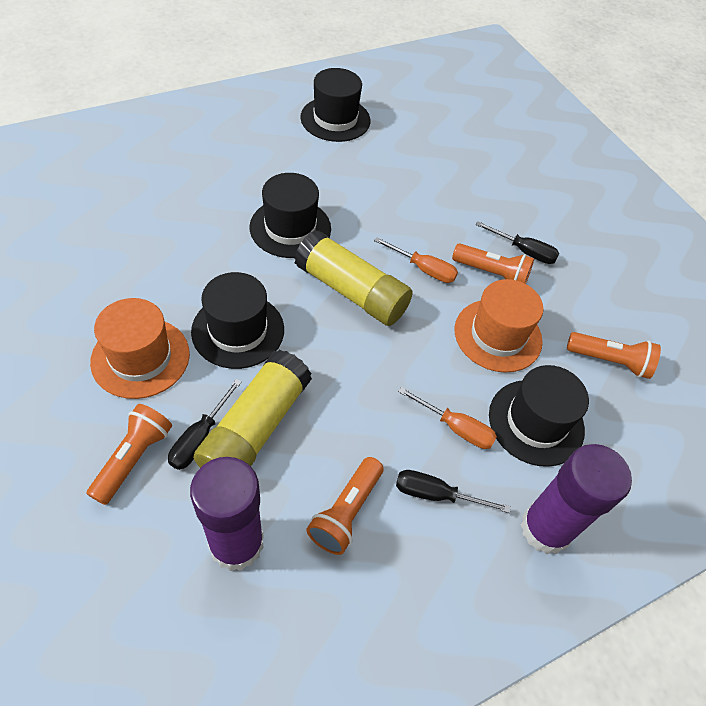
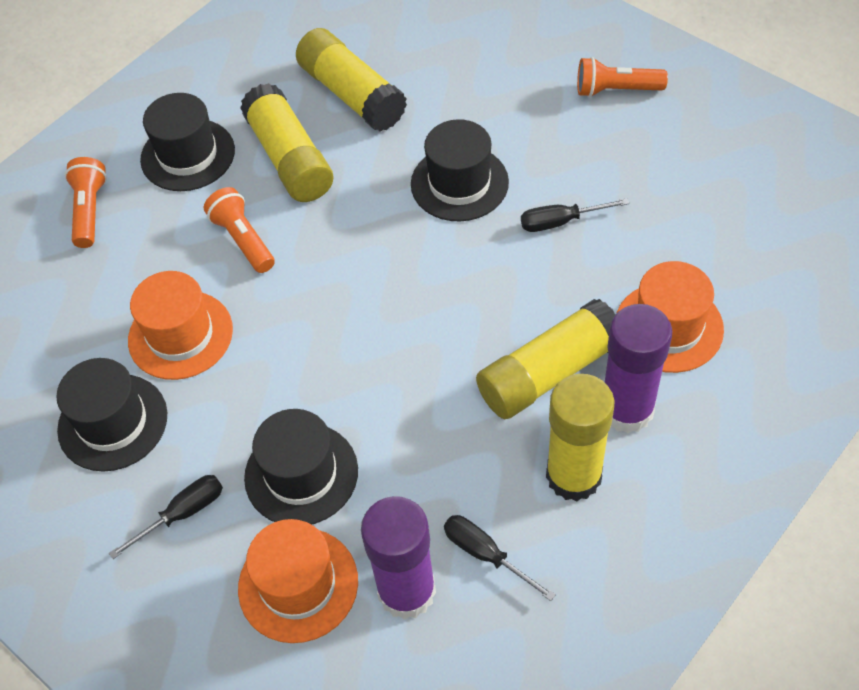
orange flashlight: 4 -> 3
orange hat: 2 -> 3
orange screwdriver: 2 -> 0
yellow glue stick: 2 -> 4

